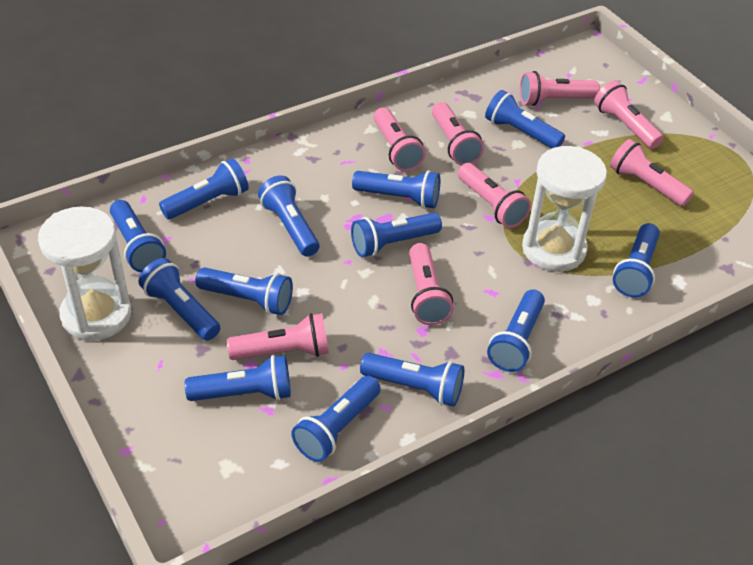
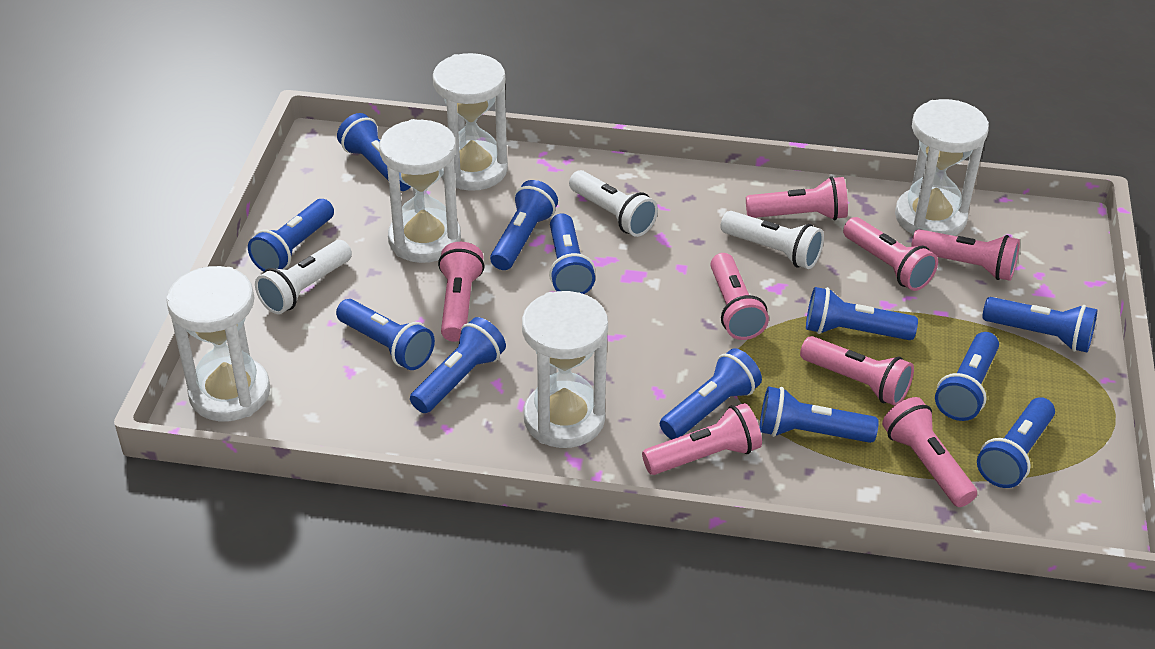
blue flashlight: 13 -> 12
white flashlight: 0 -> 3
white hourglass: 2 -> 5

